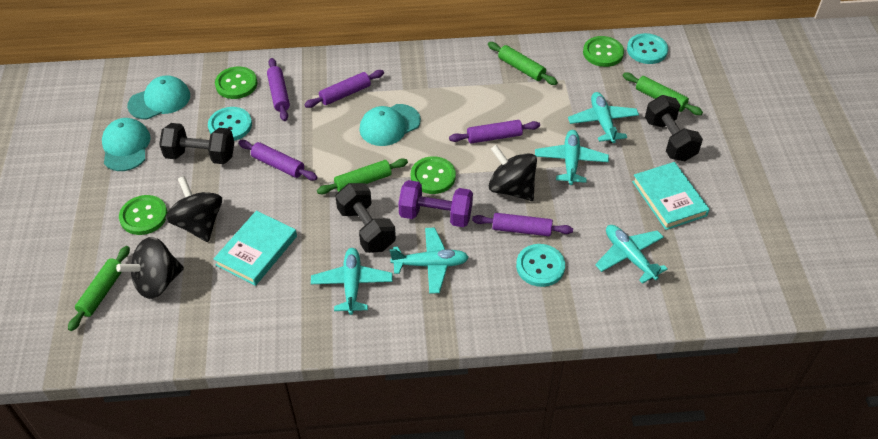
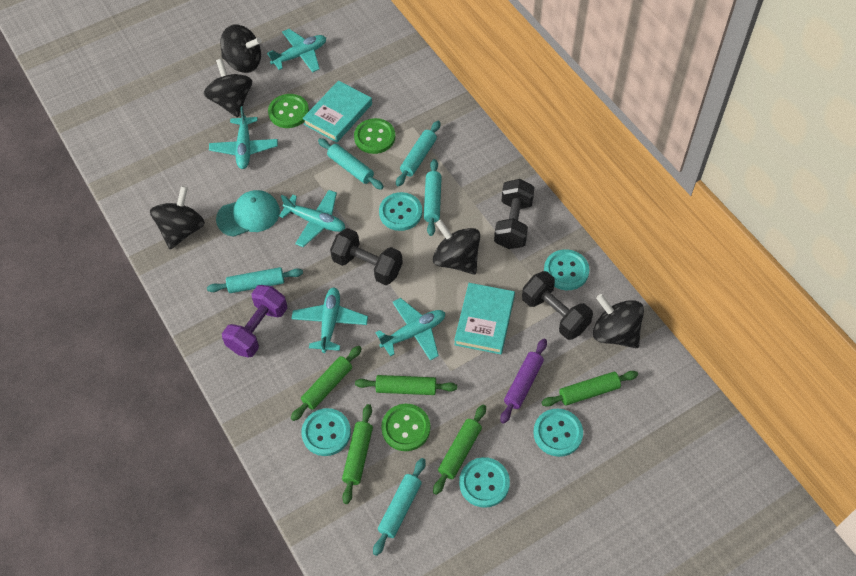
black spinning top: 3 -> 5
green button: 4 -> 3
green rolling pin: 4 -> 5
purple rolling pin: 5 -> 1
turquoise button: 3 -> 5
turquoise cap: 3 -> 1
turquoise rolling pin: 0 -> 5

